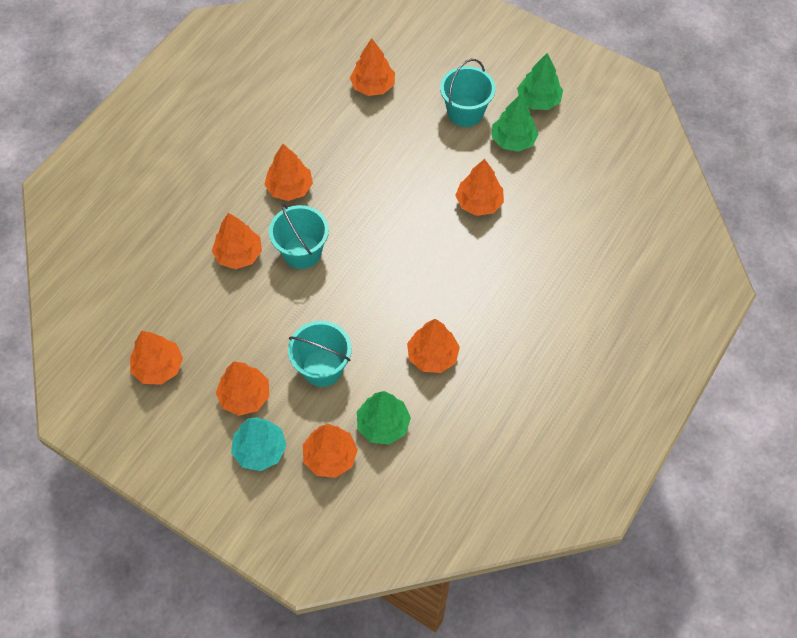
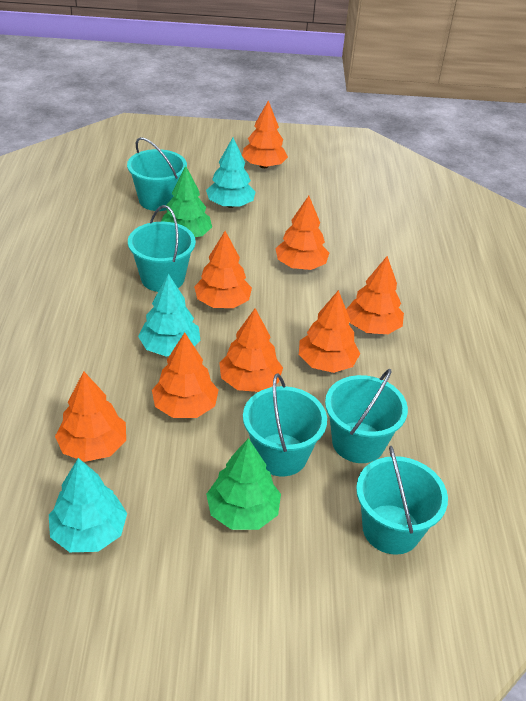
green tree: 3 -> 2
turquoise bucket: 3 -> 5
turquoise tree: 1 -> 3

